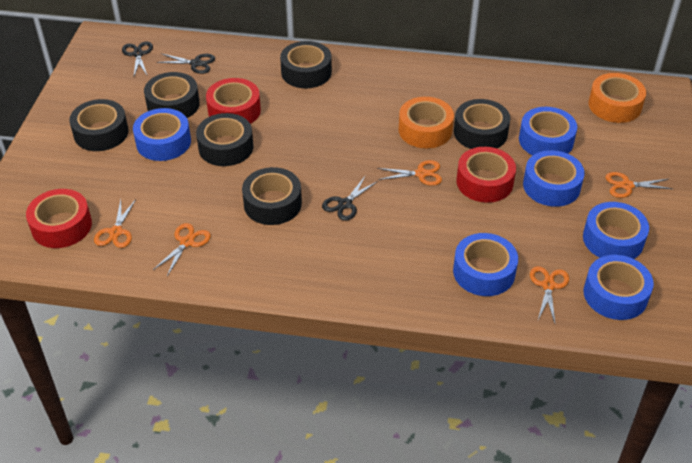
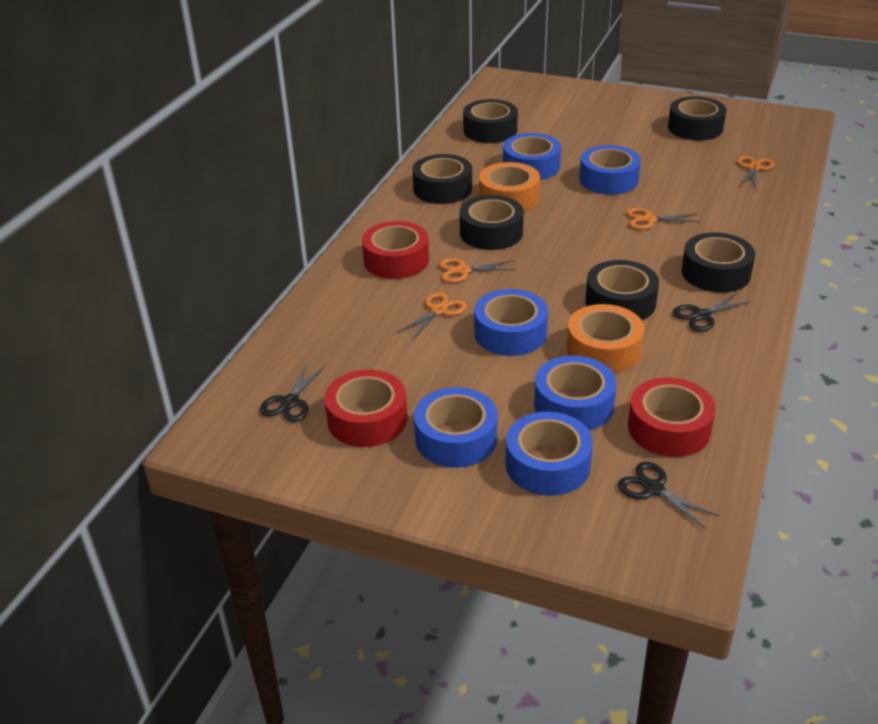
orange scissors: 5 -> 4

